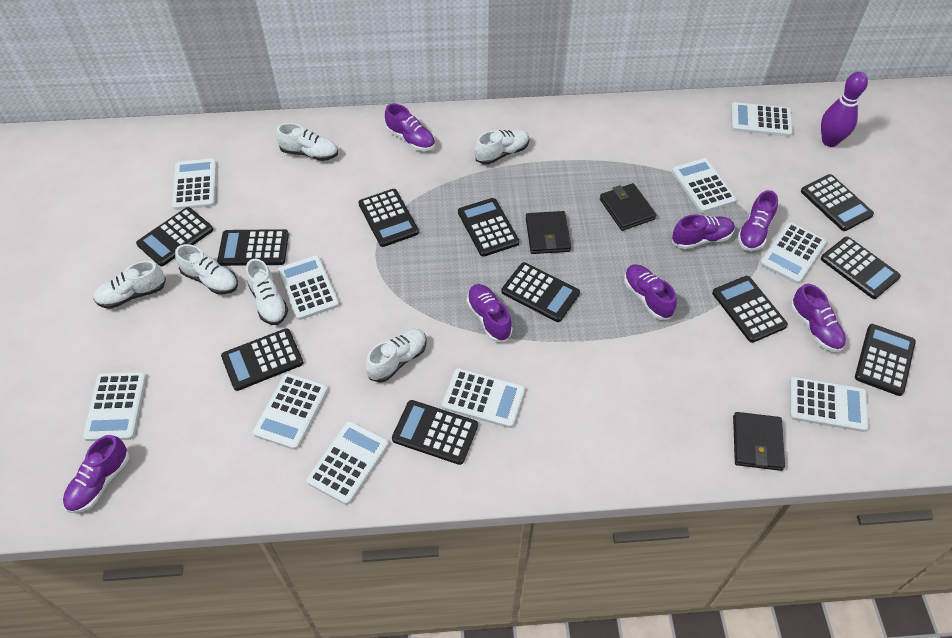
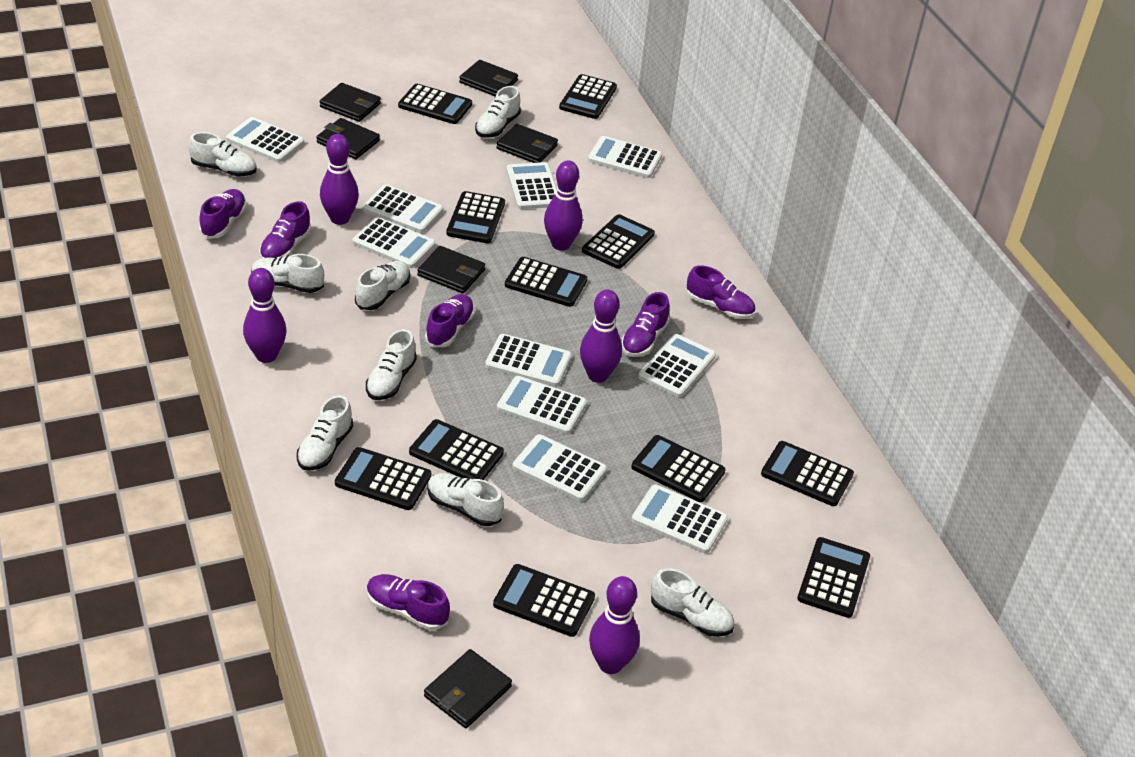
black wallet: 3 -> 6
purple bowling pin: 1 -> 5
purple shoe: 7 -> 6
white shoe: 6 -> 8

